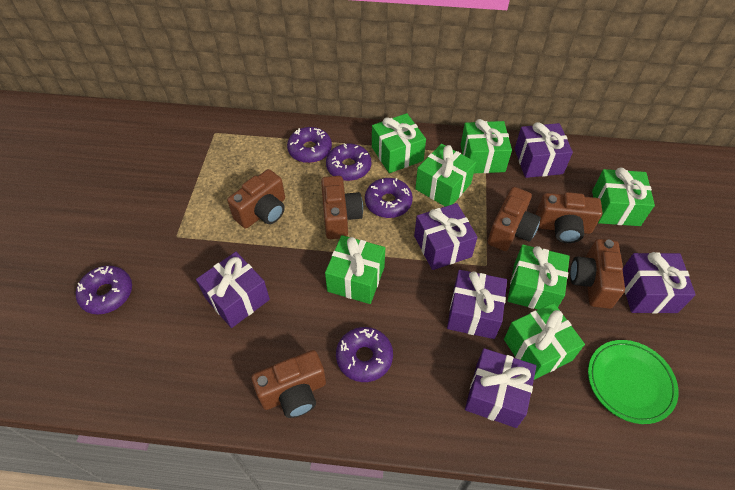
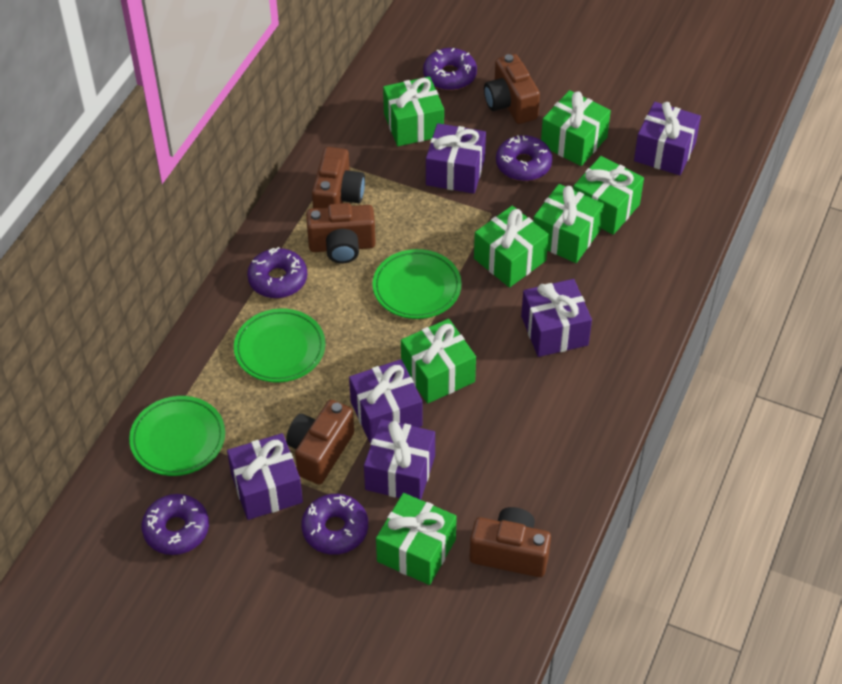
brown camera: 6 -> 5
green plate: 1 -> 3

